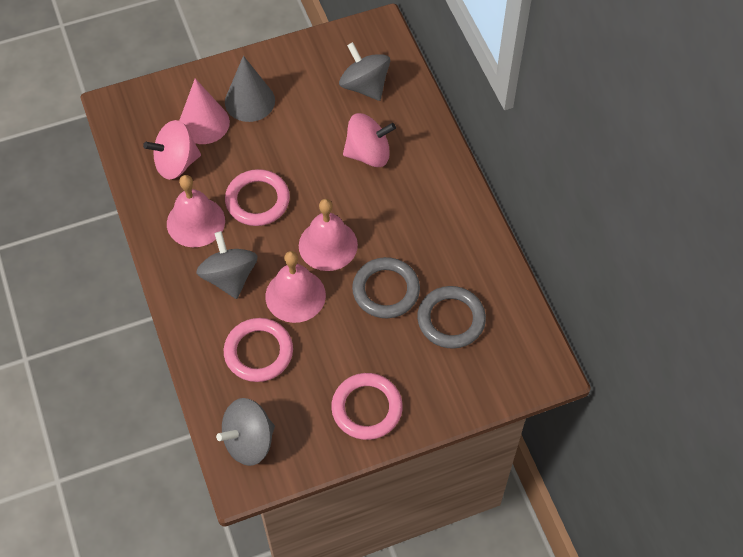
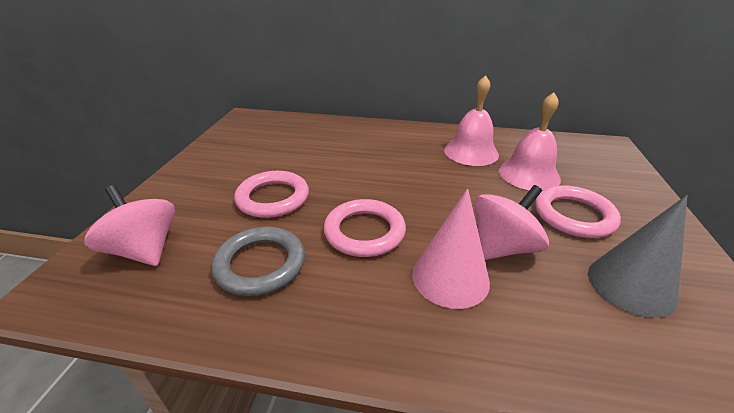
grey ring: 2 -> 1
grey spinning top: 3 -> 0
pink bell: 3 -> 2

